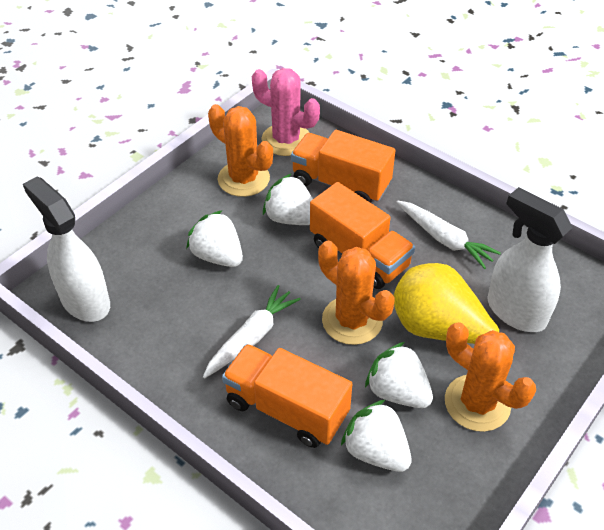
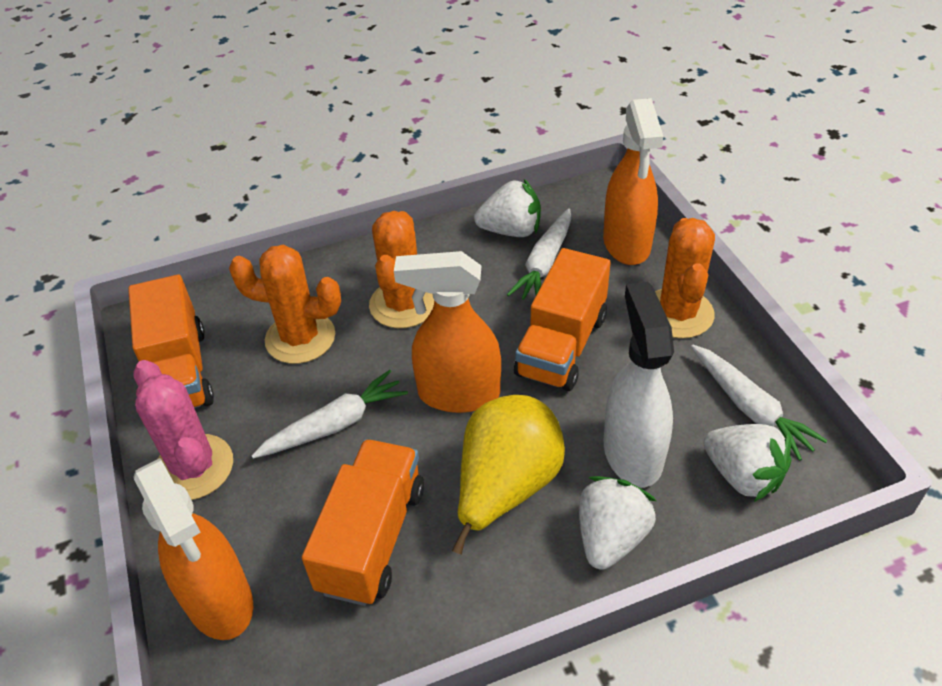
orange spray bottle: 0 -> 3
white carrot: 2 -> 3
white spray bottle: 2 -> 1
white strawberry: 4 -> 3

